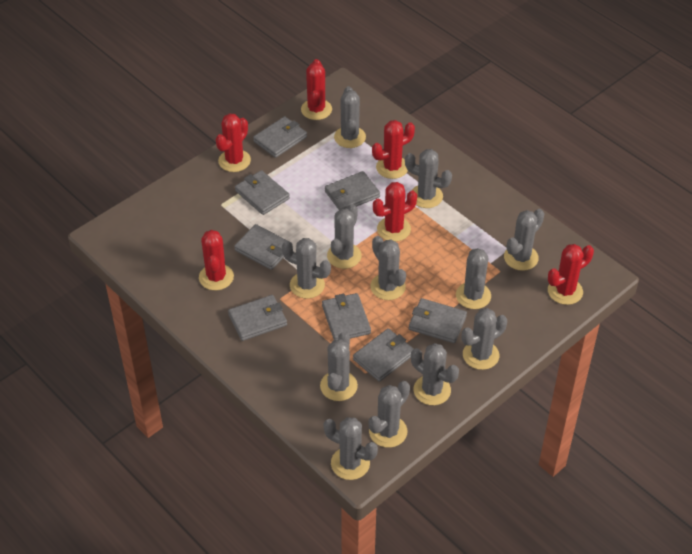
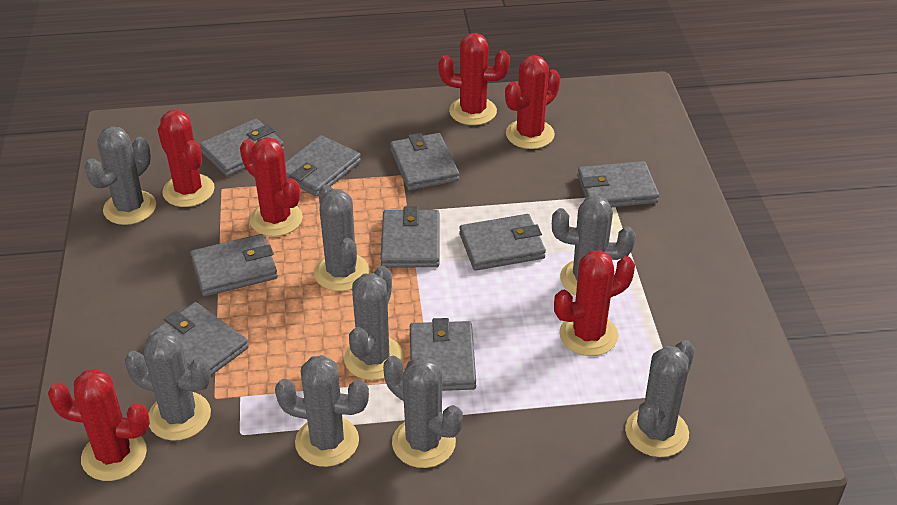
grey cactus: 12 -> 8
grey wallet: 8 -> 9

